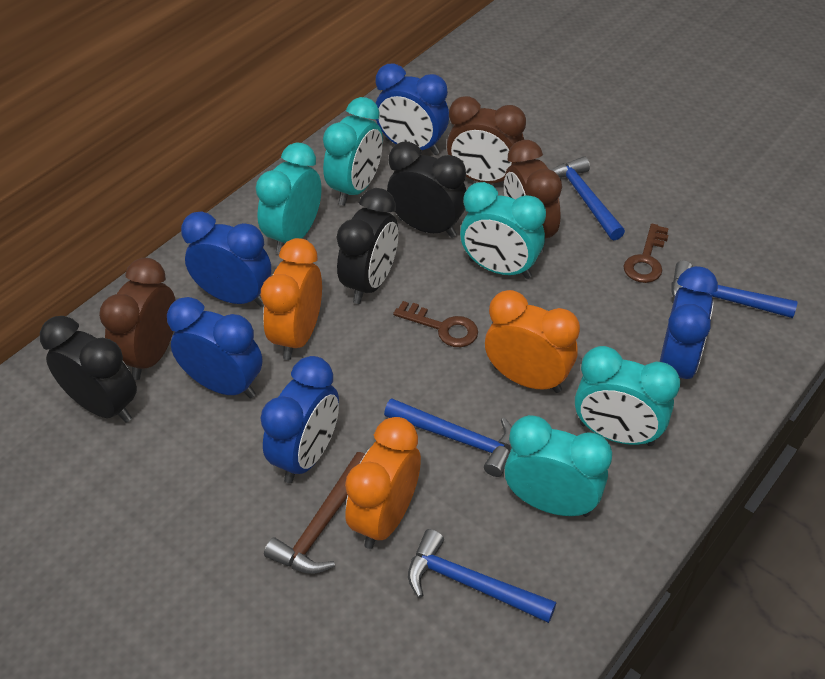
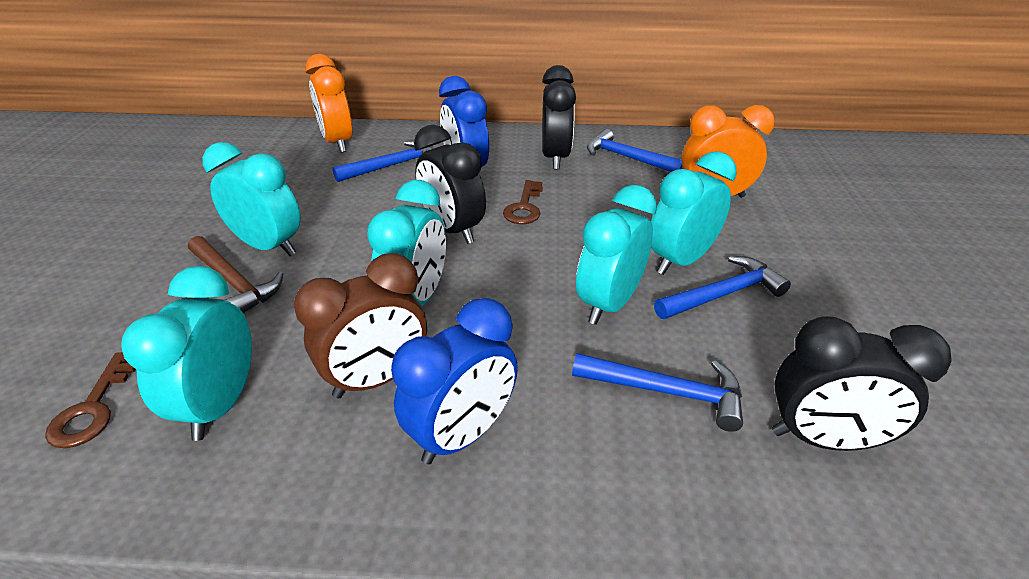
blue clock: 5 -> 2
brown clock: 3 -> 1
orange clock: 3 -> 2

